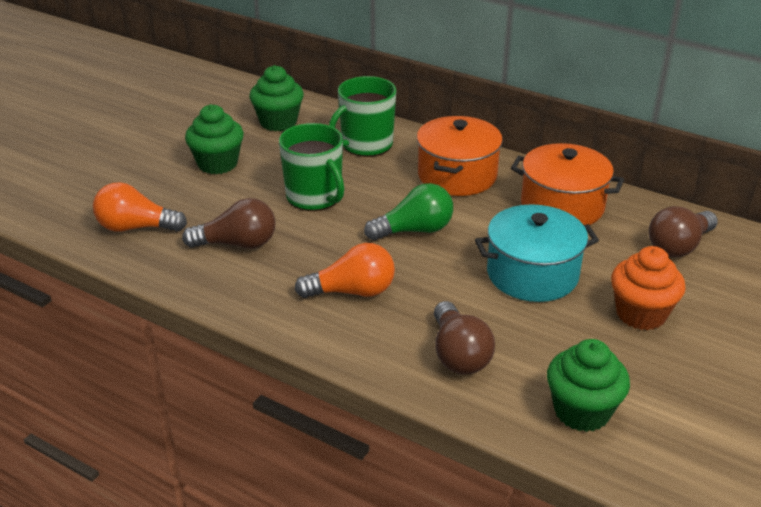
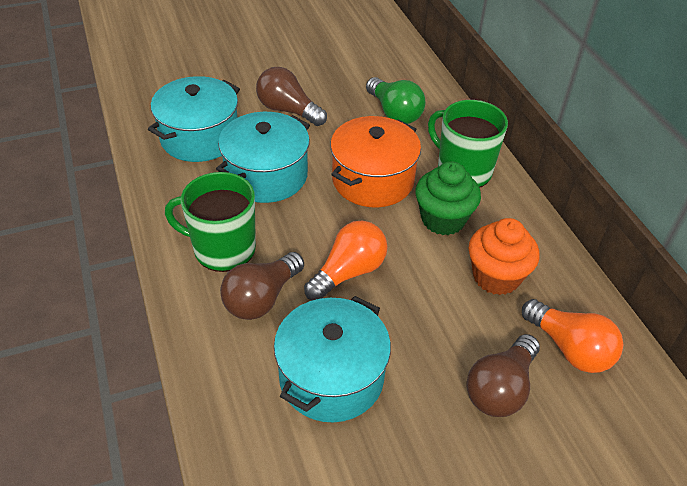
green cupcake: 3 -> 1
orange pot: 2 -> 1
turquoise pot: 1 -> 3

